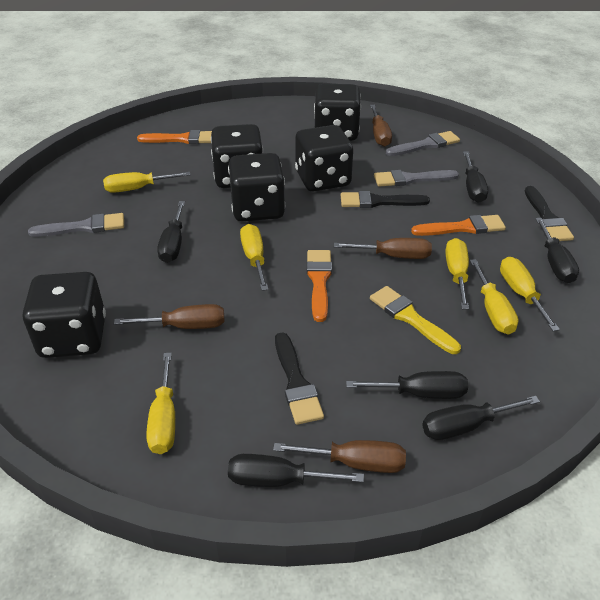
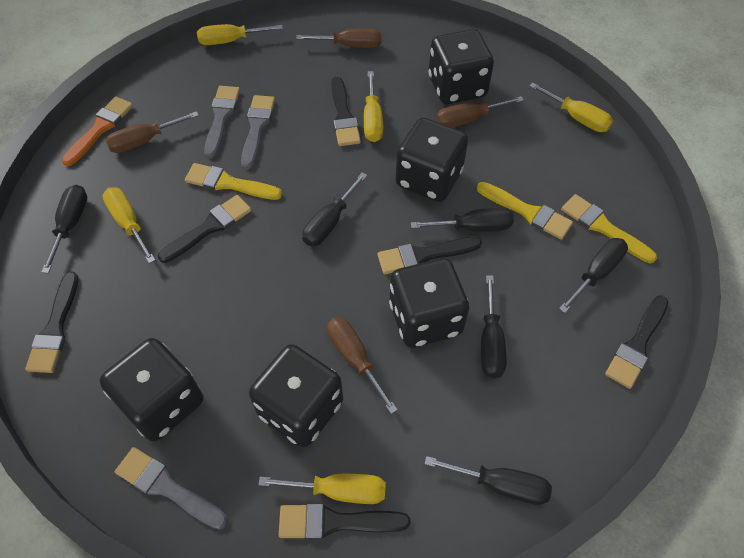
black brush: 3 -> 6
orange brush: 3 -> 1
yellow brush: 1 -> 3
yellow screwdriver: 6 -> 5

